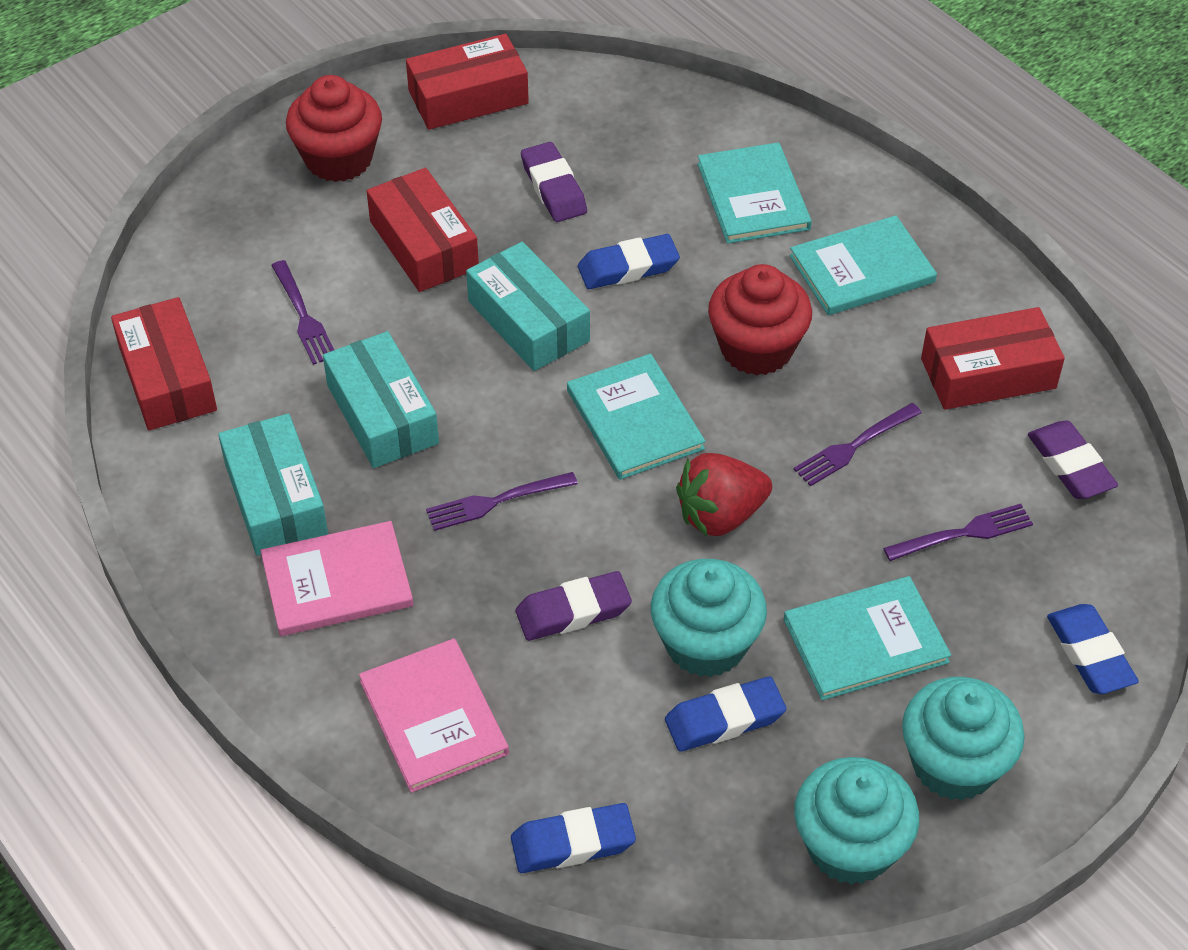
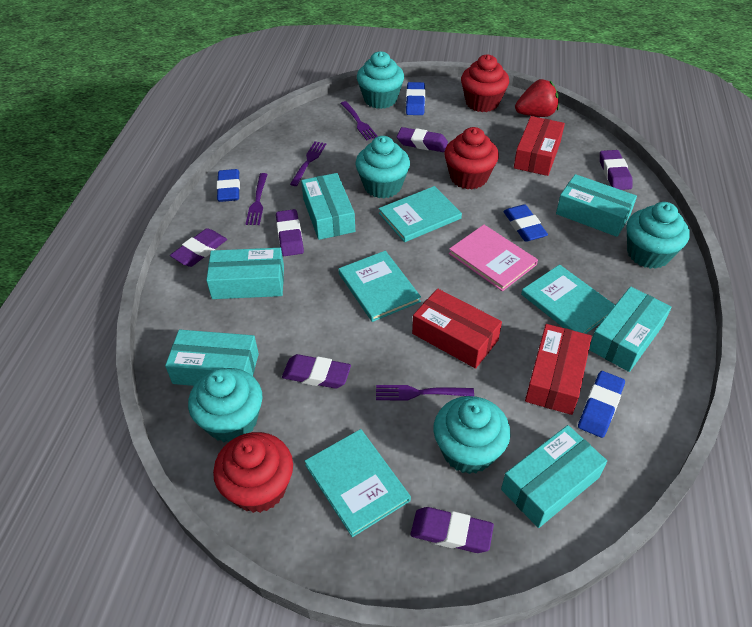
pink book: 2 -> 1
purple eraser: 3 -> 6
red box: 4 -> 3
red cupcake: 2 -> 3
turquoise box: 3 -> 6
turquoise cupcake: 3 -> 5

